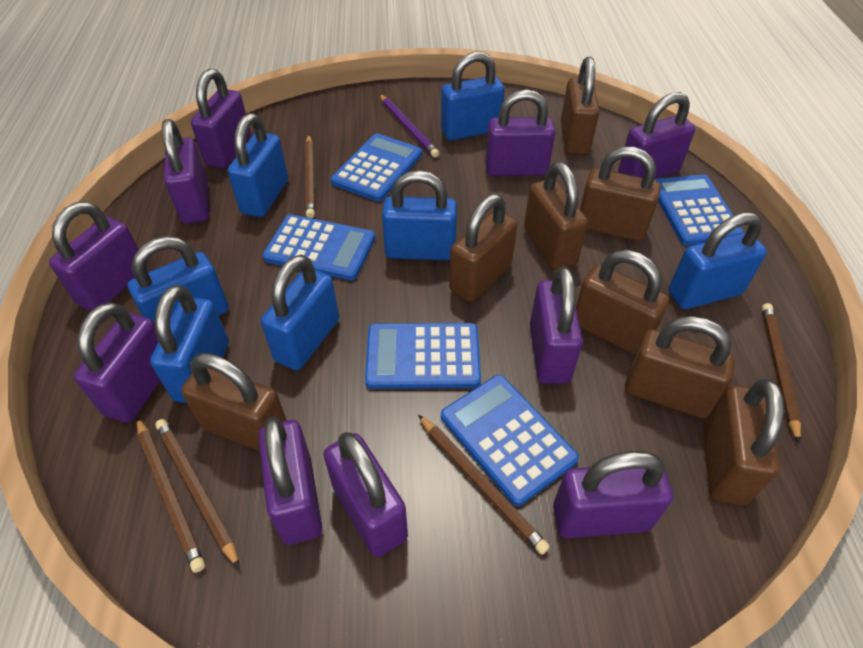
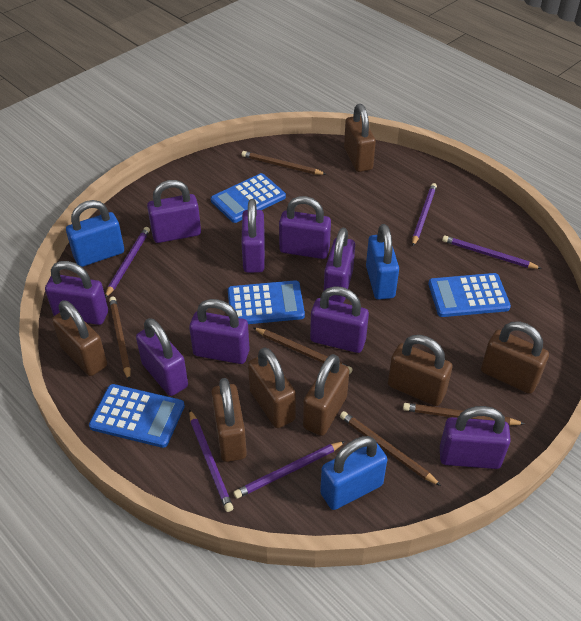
blue calculator: 5 -> 4
blue padlock: 7 -> 3
brown padlock: 8 -> 7
purple padlock: 10 -> 9
purple pencil: 1 -> 5

